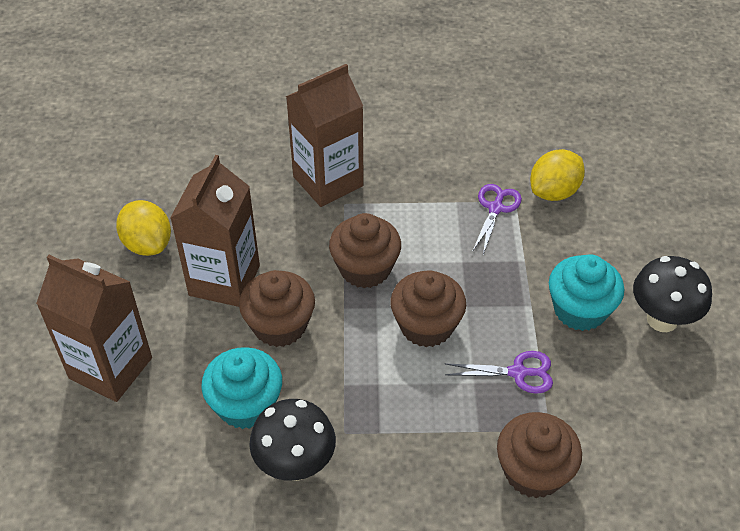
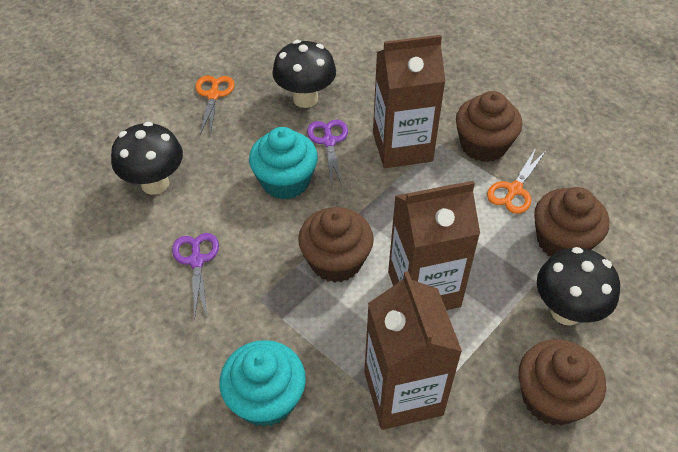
black mushroom: 2 -> 3
orange scissors: 0 -> 2
yellow lemon: 2 -> 0

